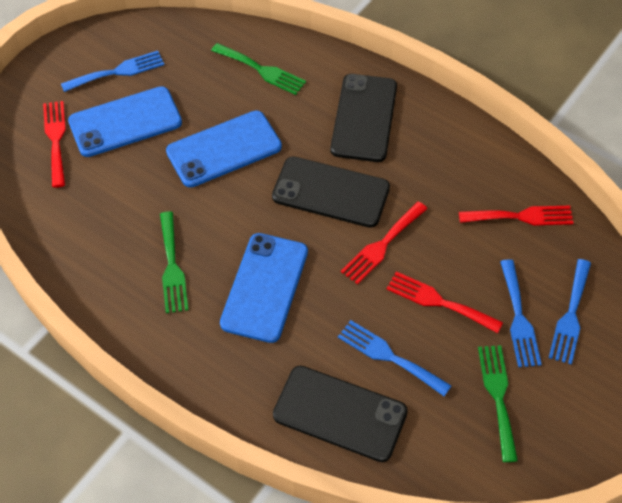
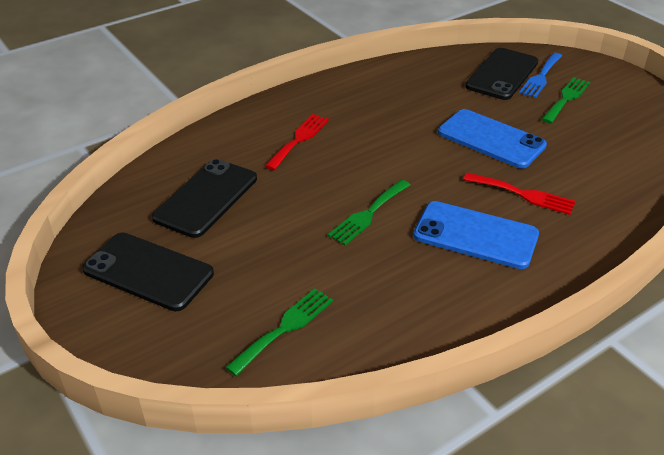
blue fork: 4 -> 1
blue phone: 3 -> 2
red fork: 4 -> 2

